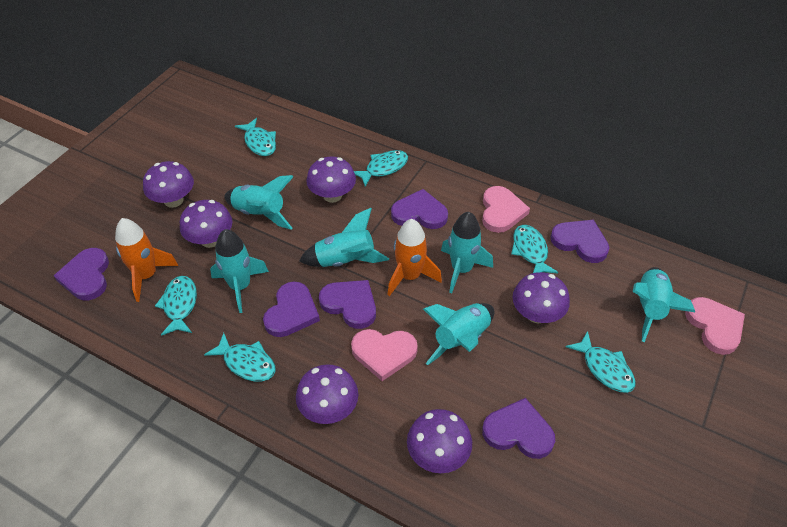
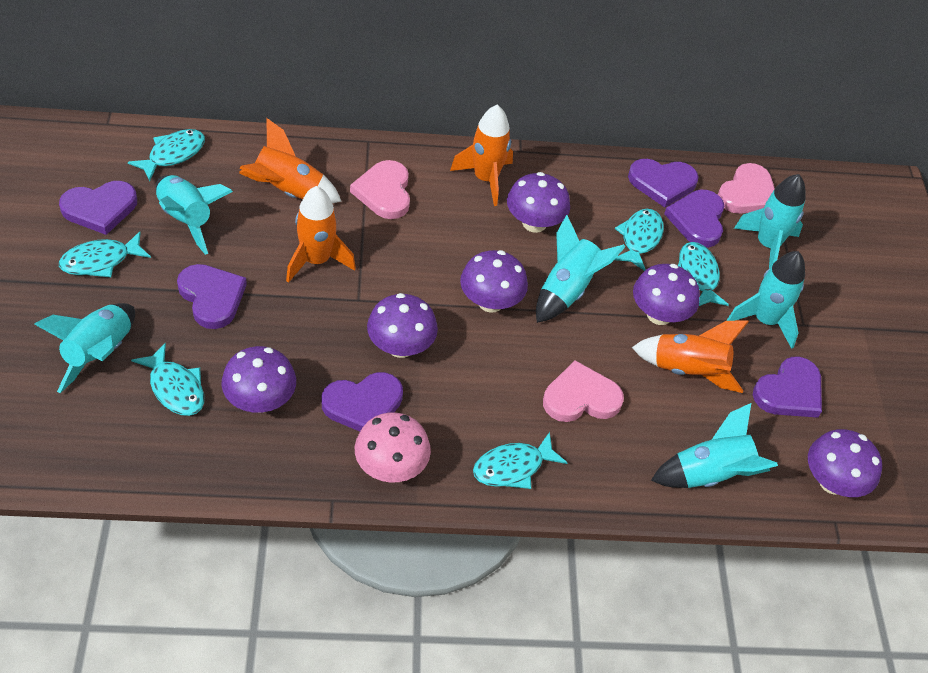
orange rocket: 2 -> 4
pink mushroom: 0 -> 1

